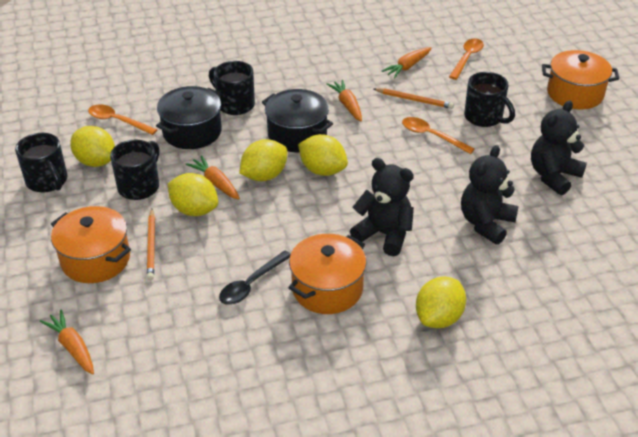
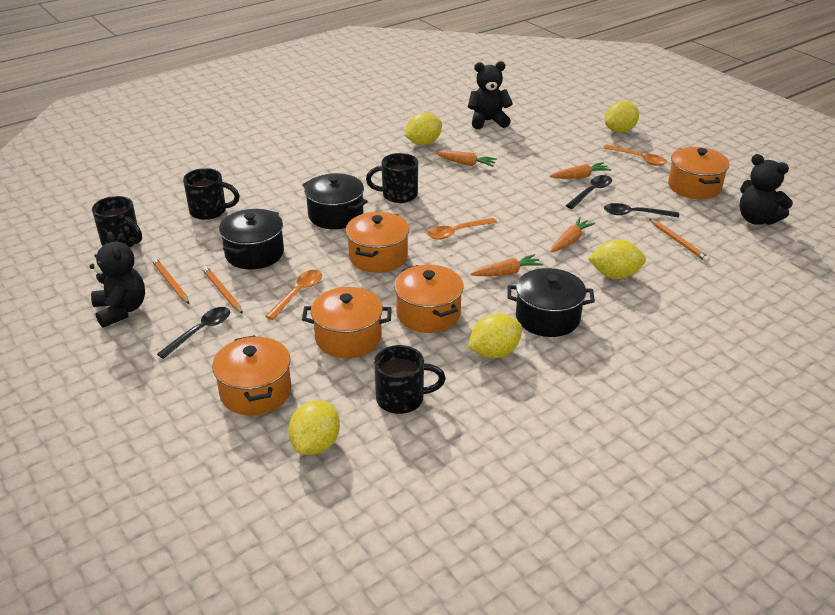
black pot: 2 -> 3
black spoon: 1 -> 3
orange pencil: 2 -> 3
orange pot: 3 -> 5

